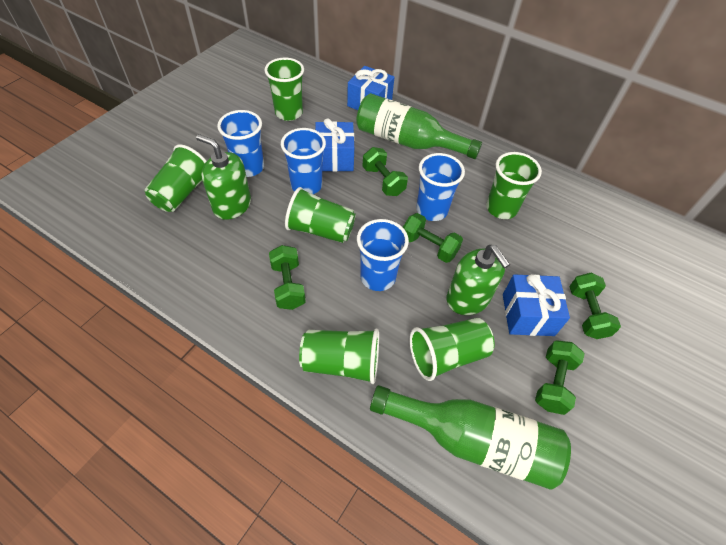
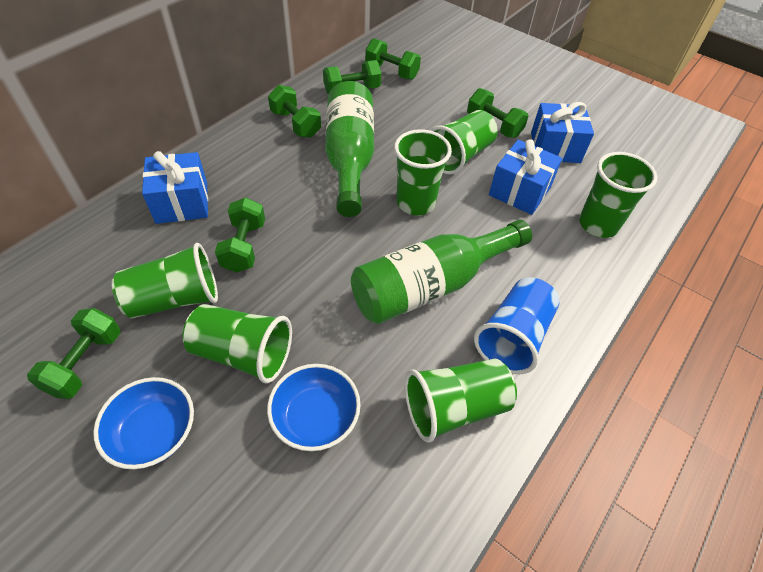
blue bowl: 0 -> 2
blue cup: 4 -> 1
green dumbbell: 5 -> 6
green soap dispenser: 2 -> 0

